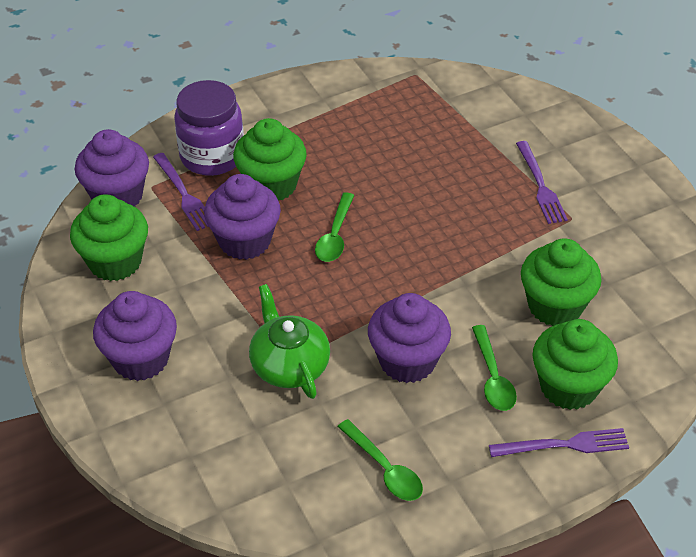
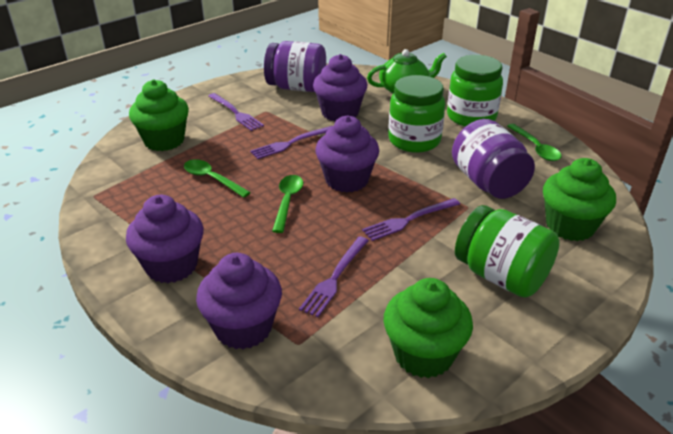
green cupcake: 4 -> 3
green jar: 0 -> 3
purple fork: 3 -> 4
purple jar: 1 -> 2

